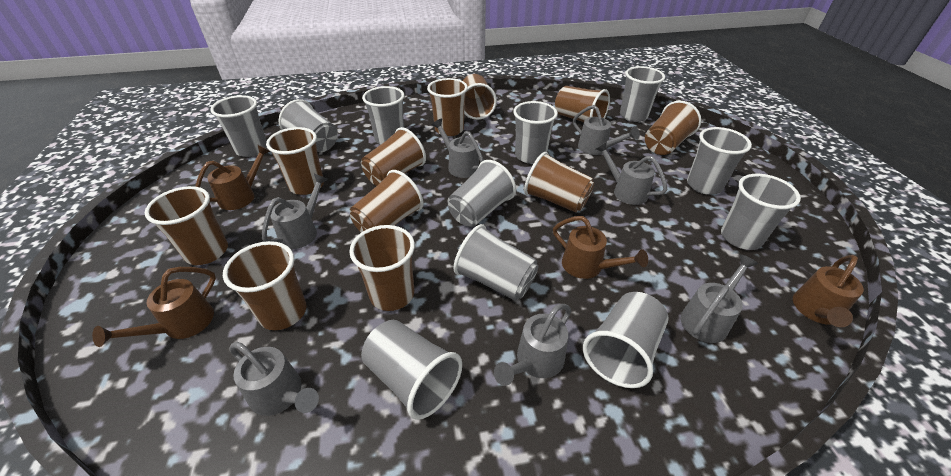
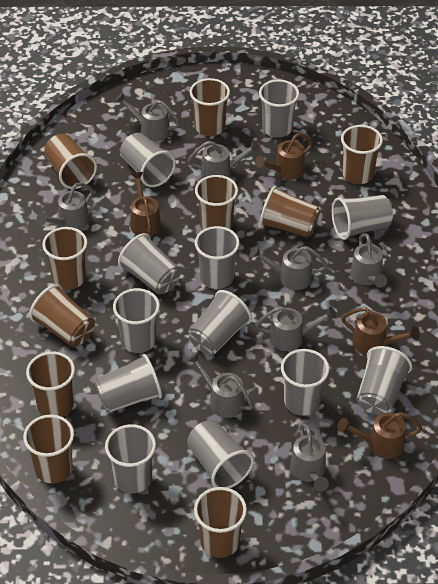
brown cup: 11 -> 10
grey cup: 11 -> 12
grey watering can: 7 -> 8

